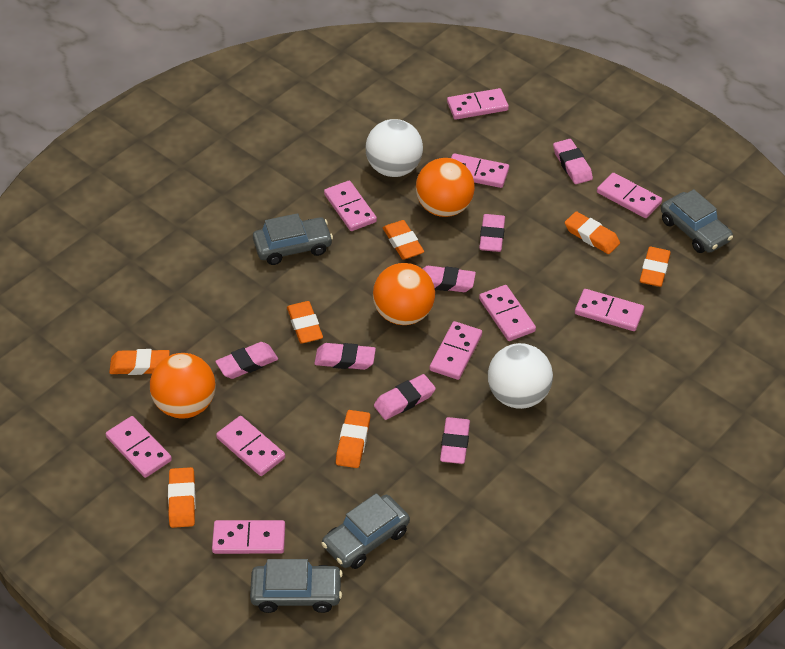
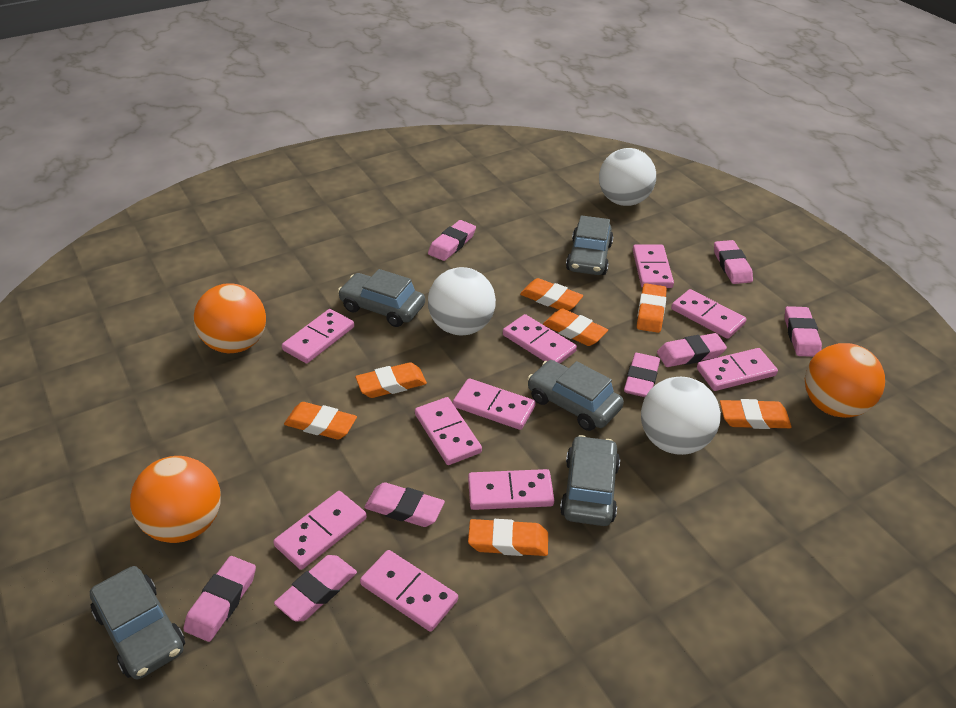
grey car: 4 -> 5
pink eraser: 7 -> 8
white ball: 2 -> 3

